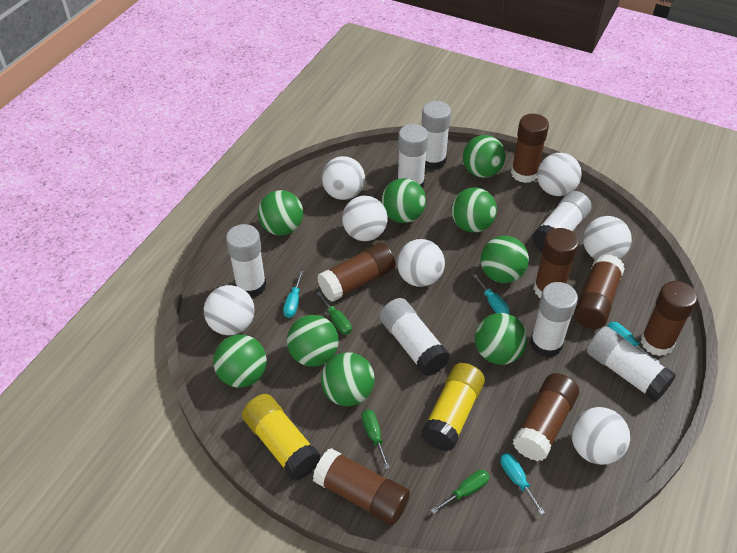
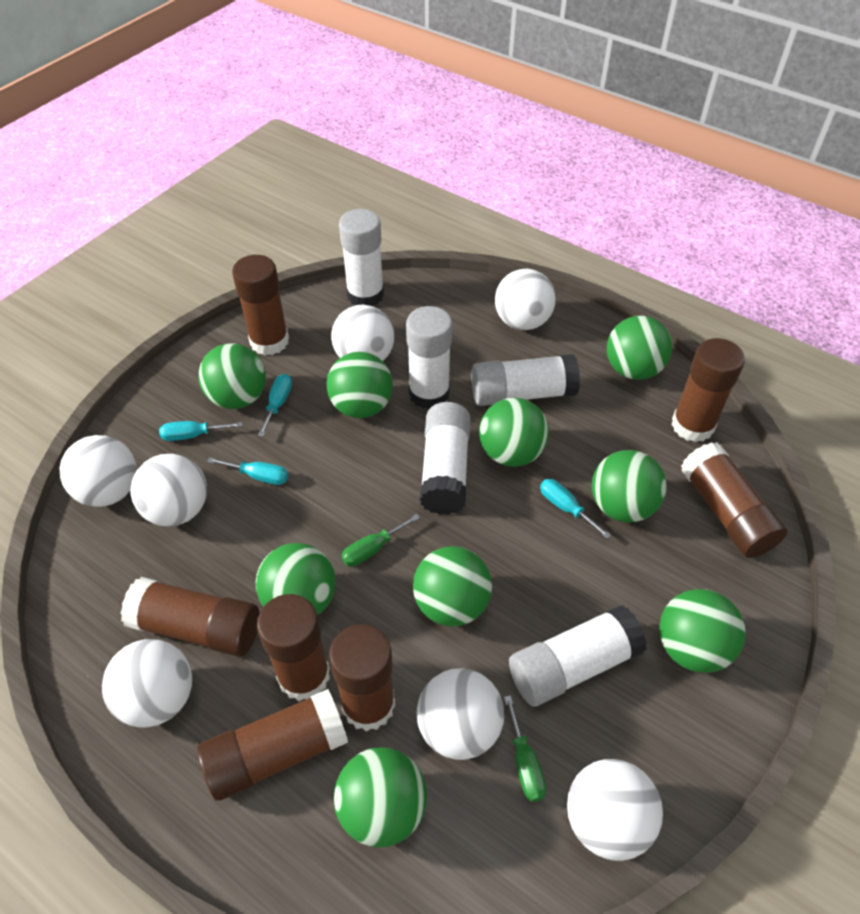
green screwdriver: 3 -> 2
white glue stick: 7 -> 5
yellow glue stick: 2 -> 0

